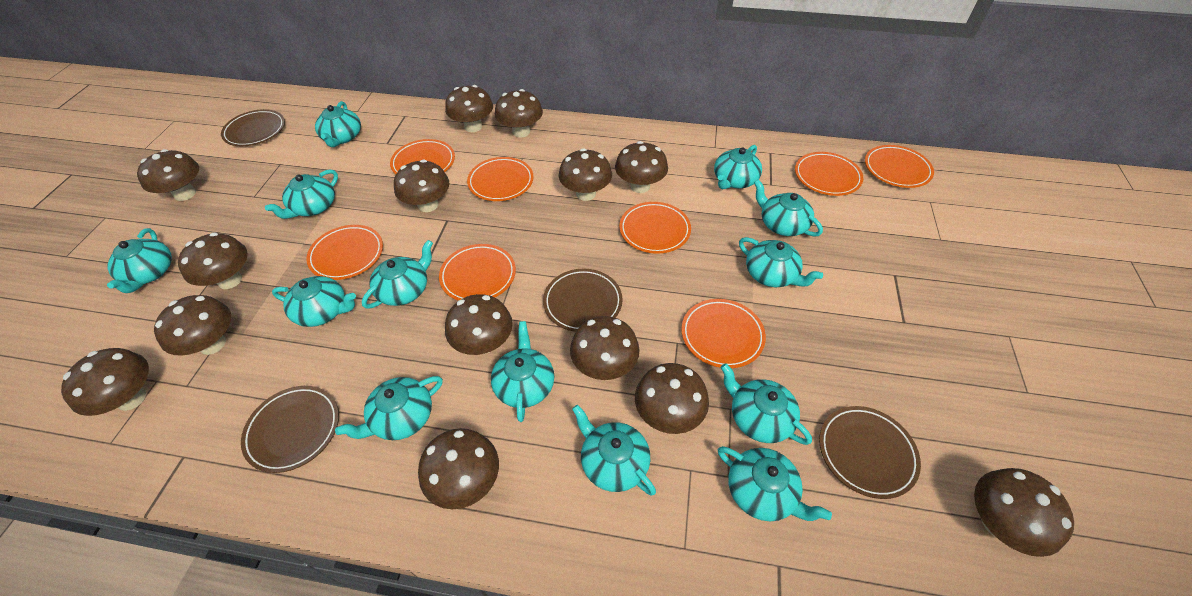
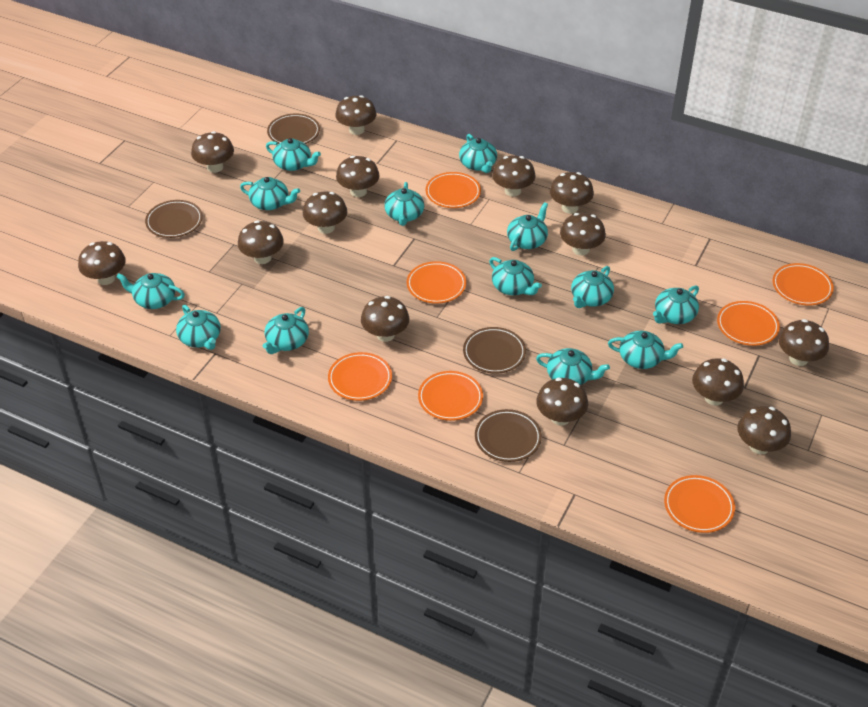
orange plate: 8 -> 7

